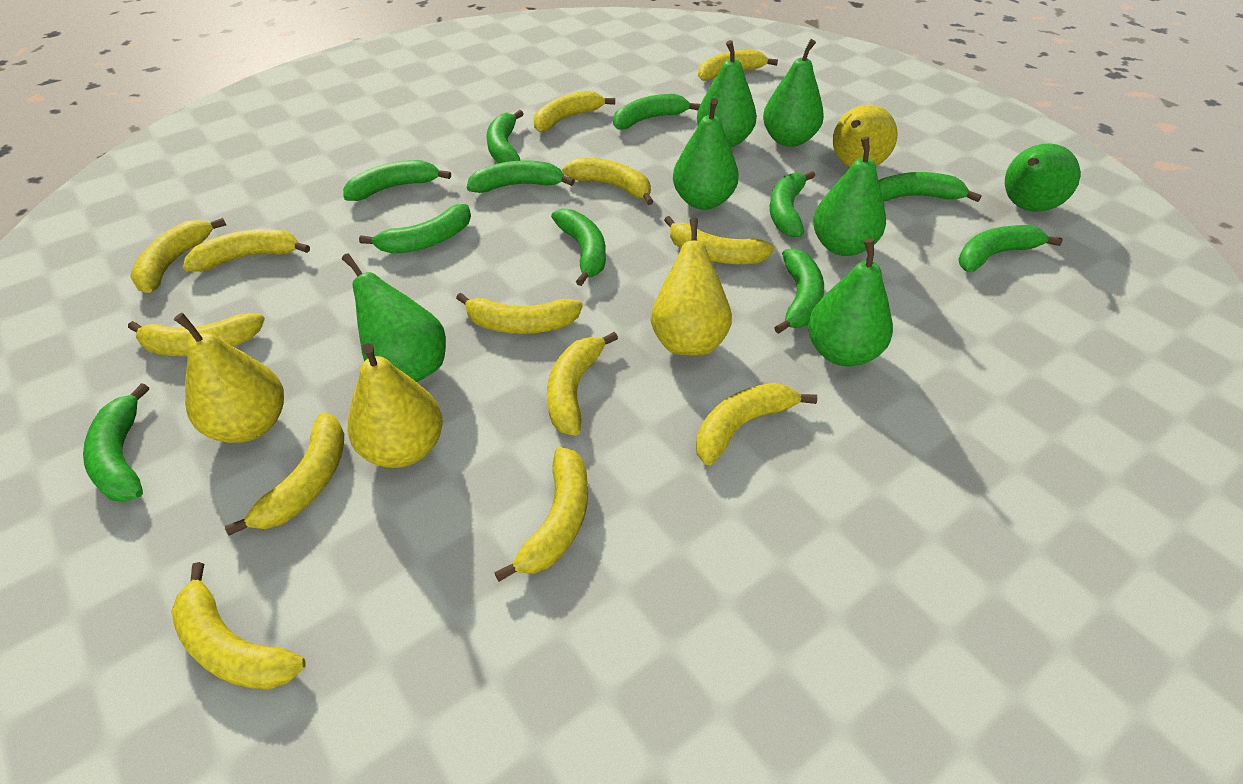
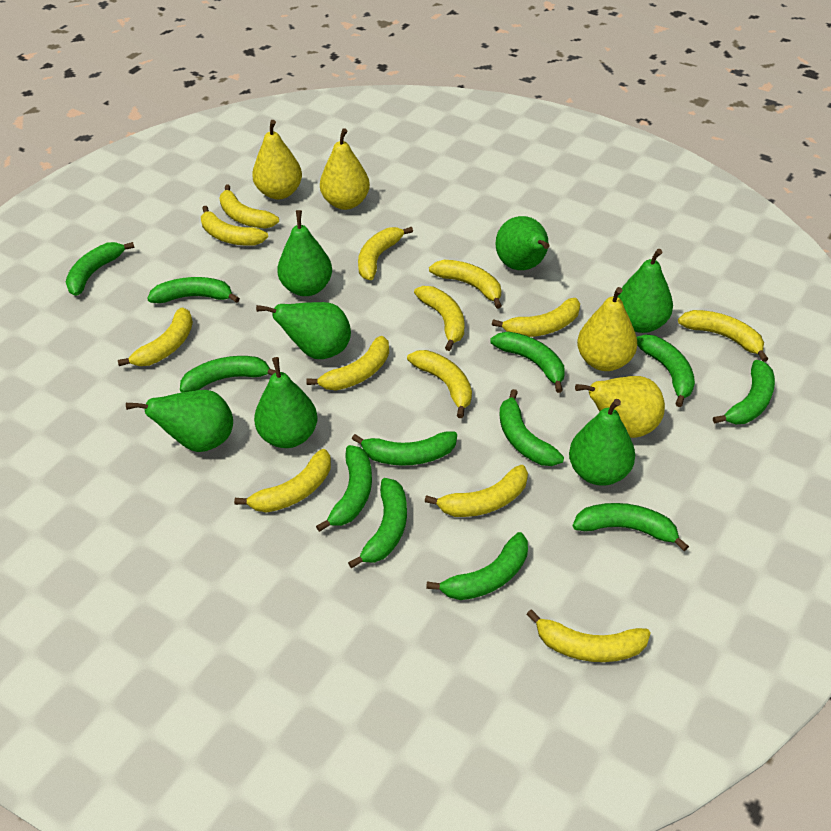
green banana: 11 -> 12

